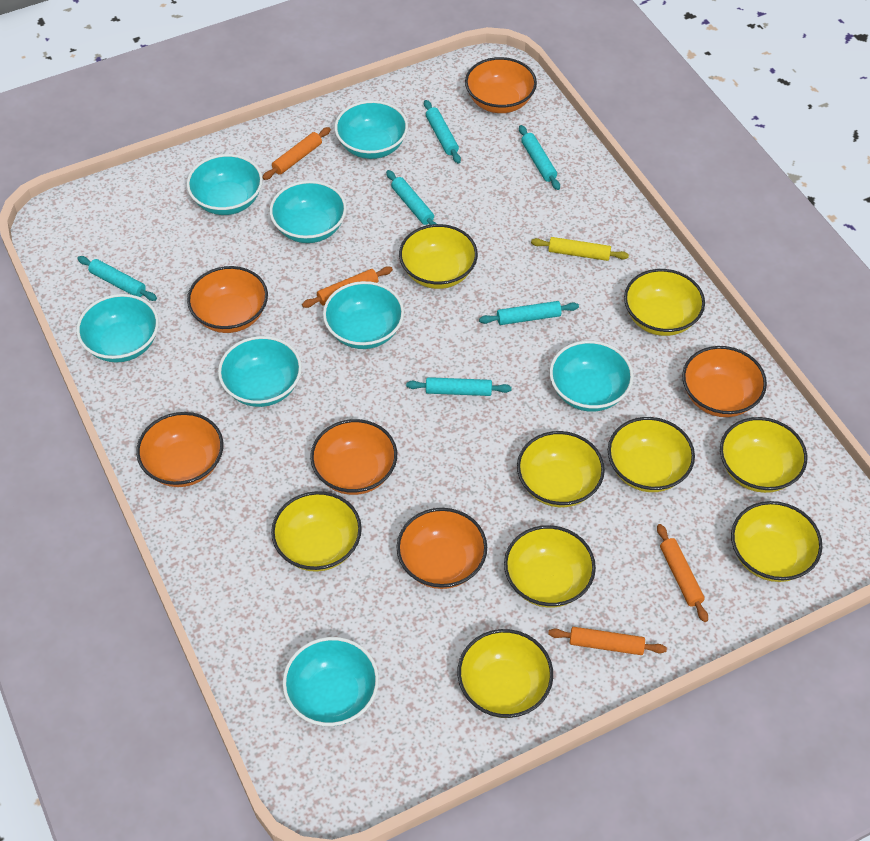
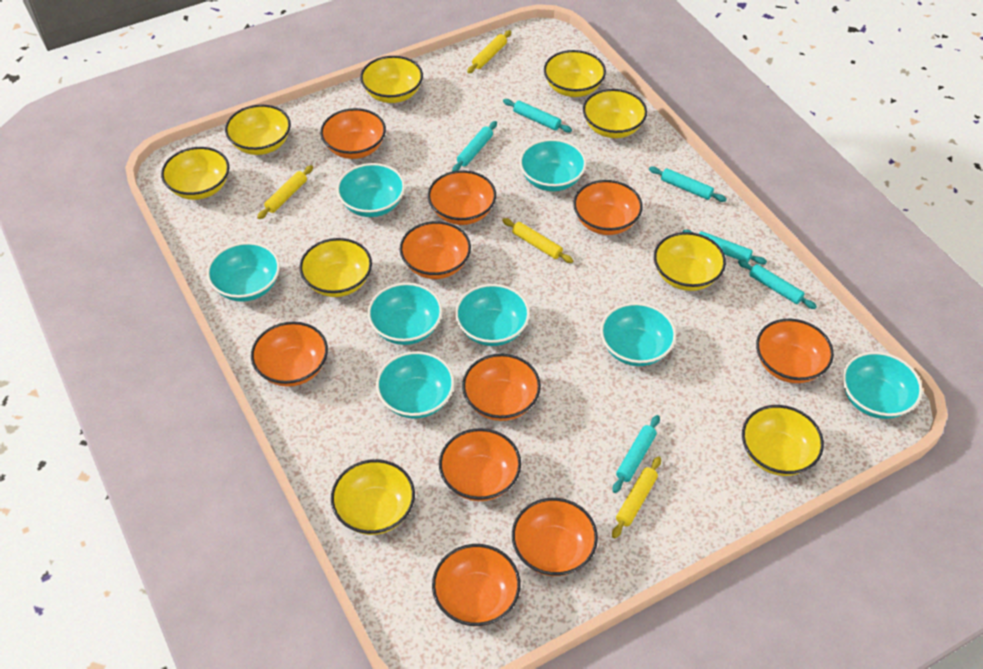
orange bowl: 6 -> 10
orange rolling pin: 4 -> 0
yellow rolling pin: 1 -> 4

